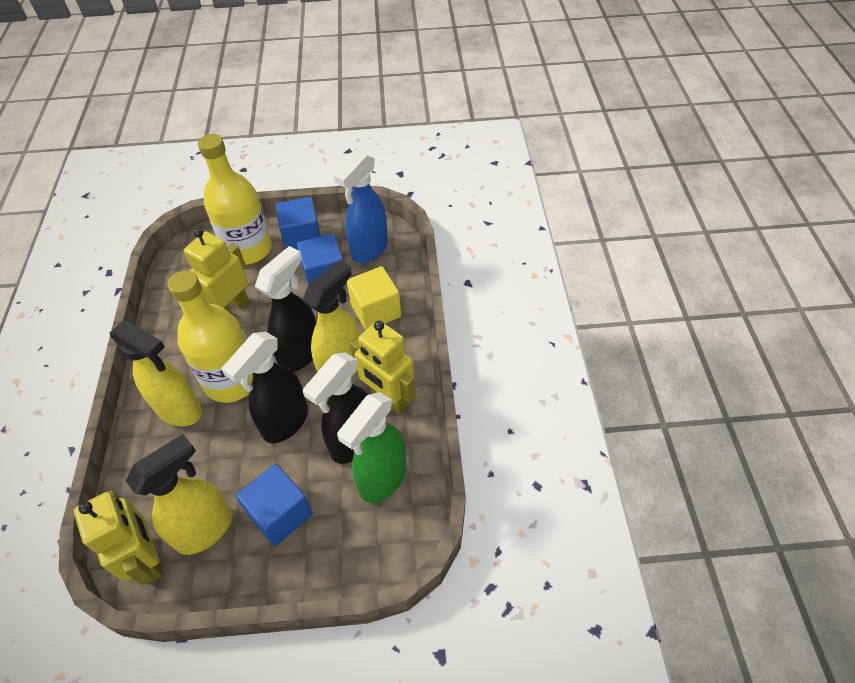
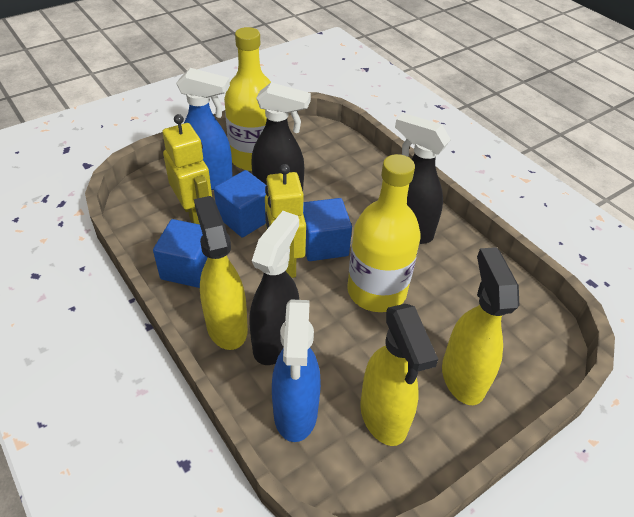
blue spray bottle: 1 -> 2
green spray bottle: 1 -> 0
yellow cube: 1 -> 0
yellow robot: 3 -> 2

